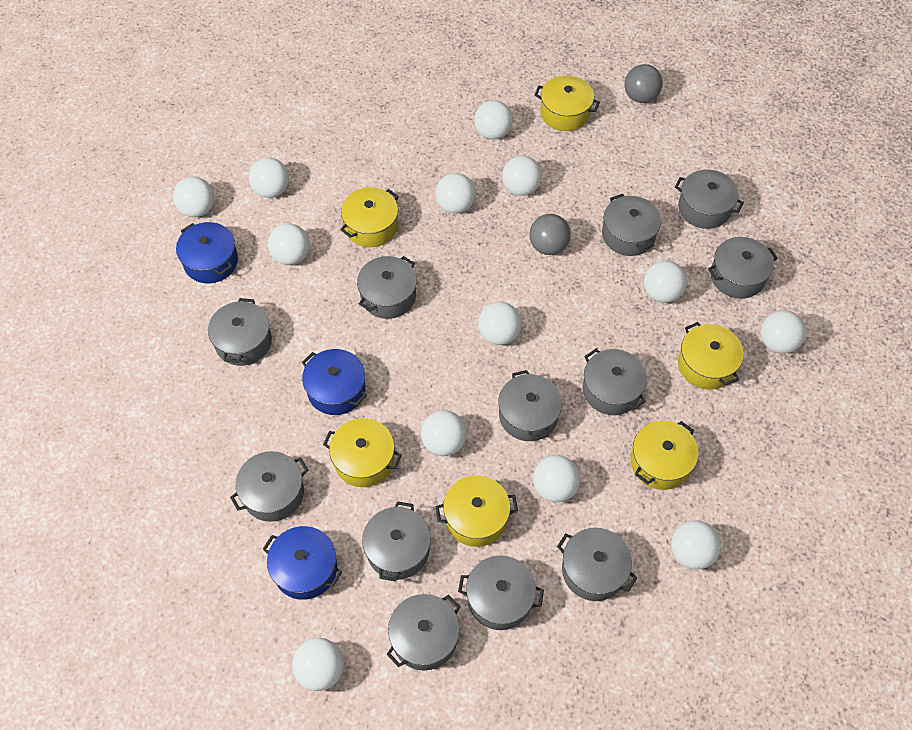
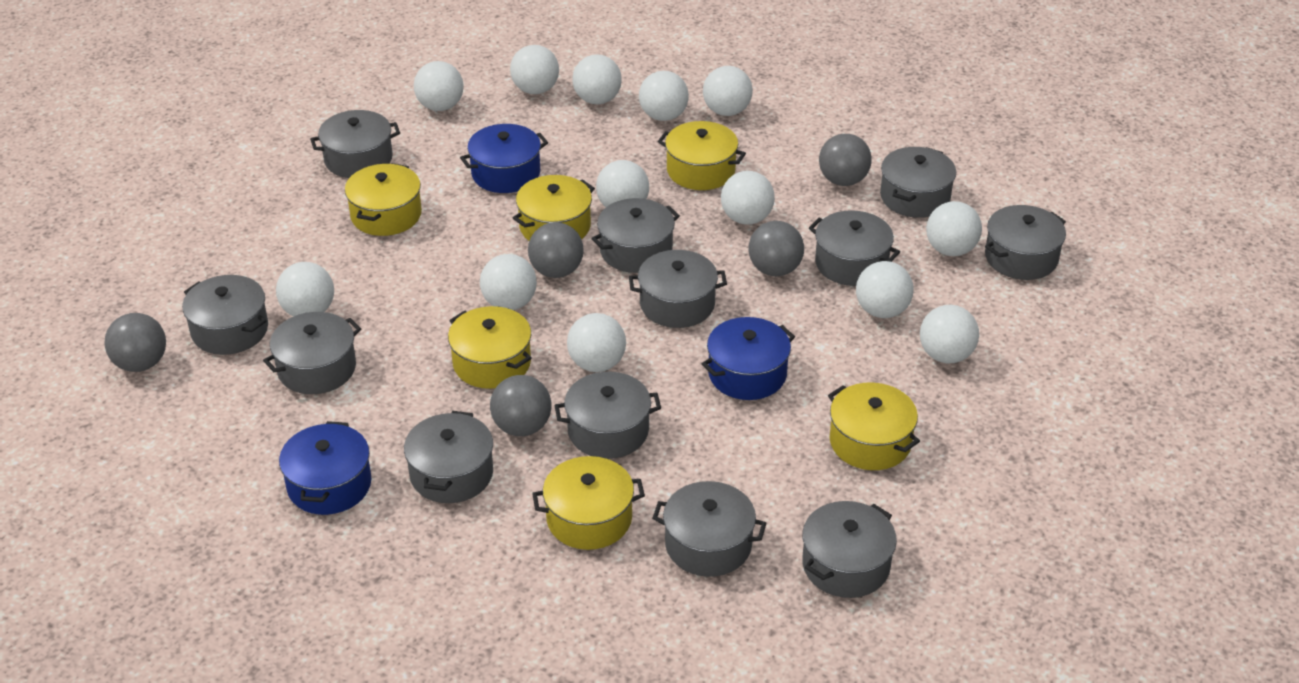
grey ball: 2 -> 5

